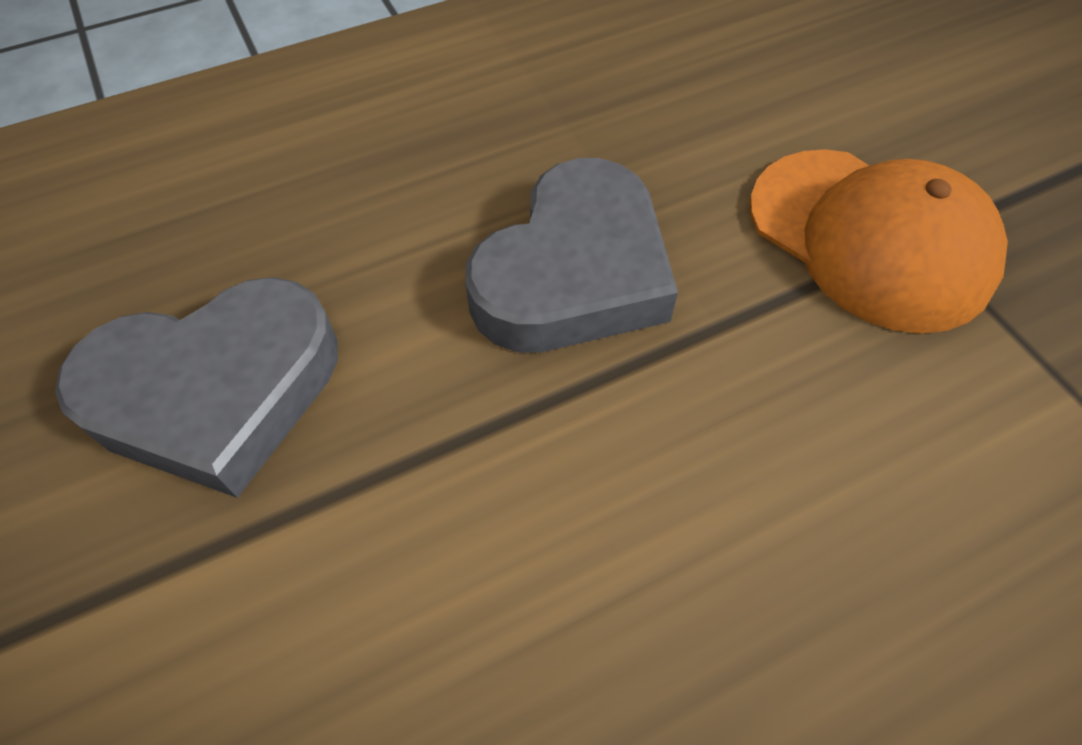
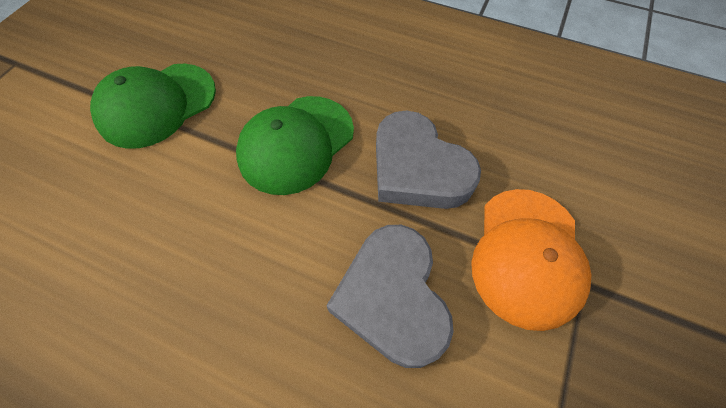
green cap: 0 -> 2

